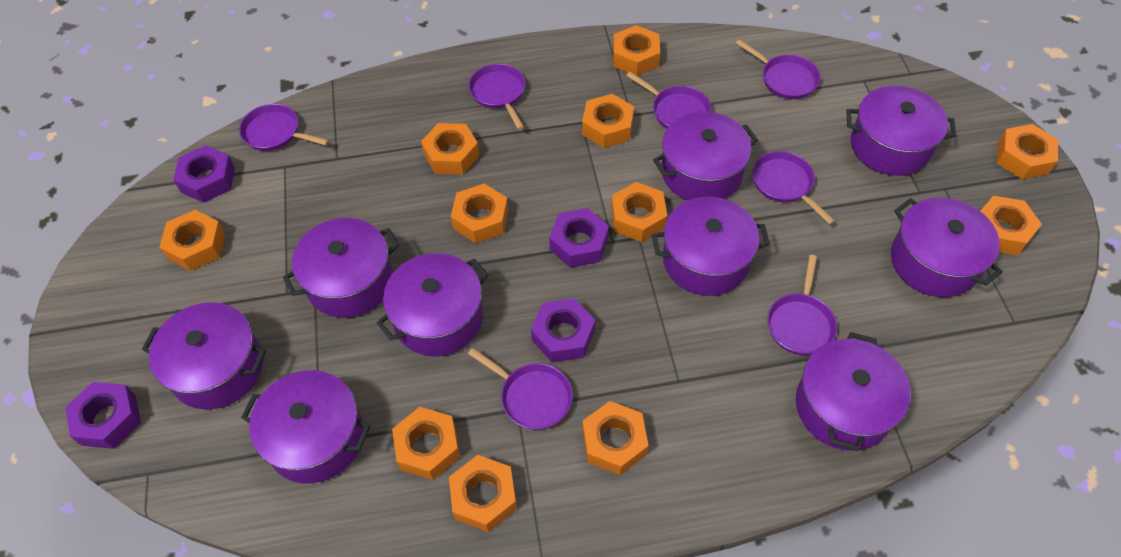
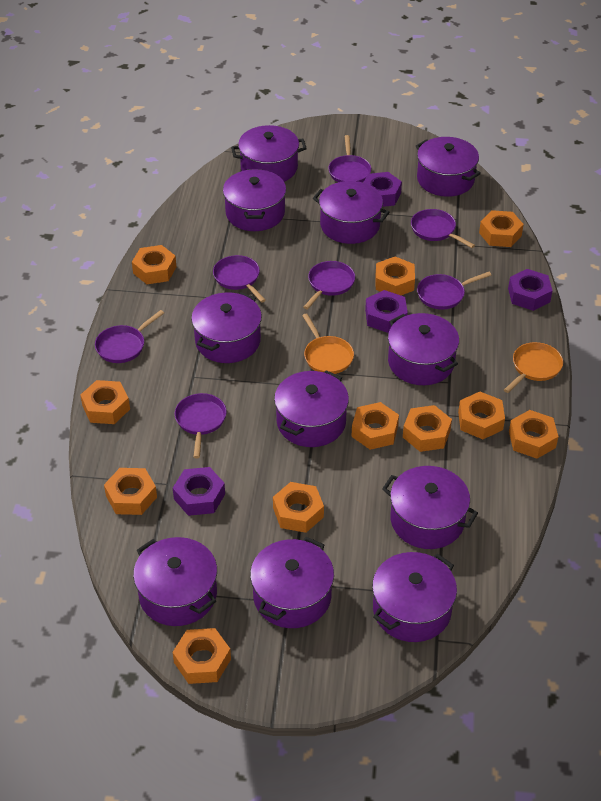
orange pan: 0 -> 2
purple pot: 9 -> 11

